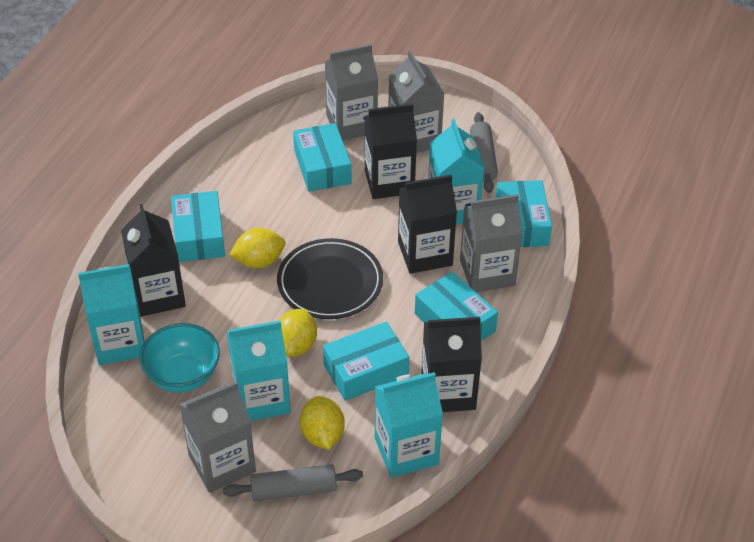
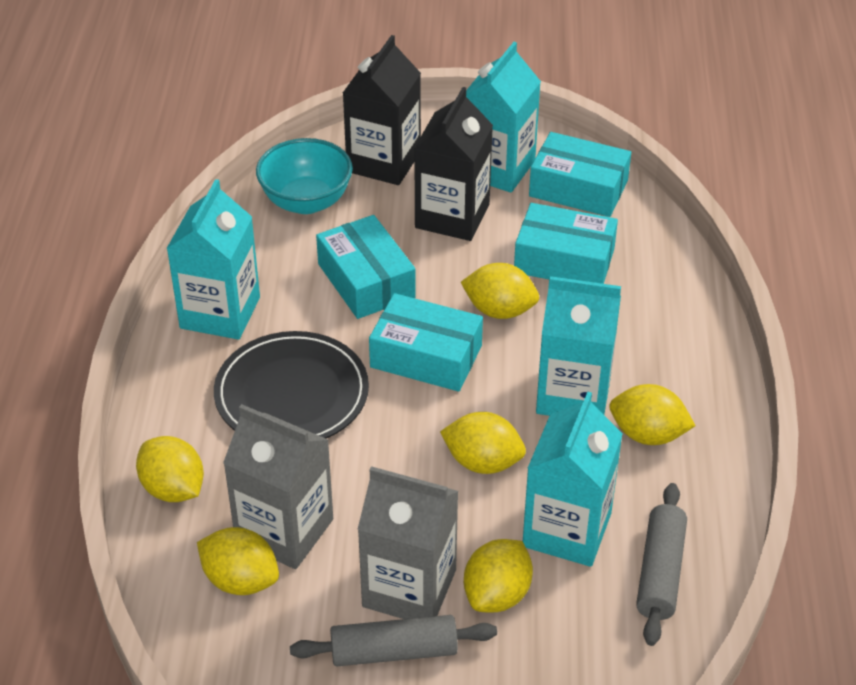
black carton: 4 -> 2
grey carton: 4 -> 2
turquoise box: 5 -> 4
yellow lemon: 3 -> 6

